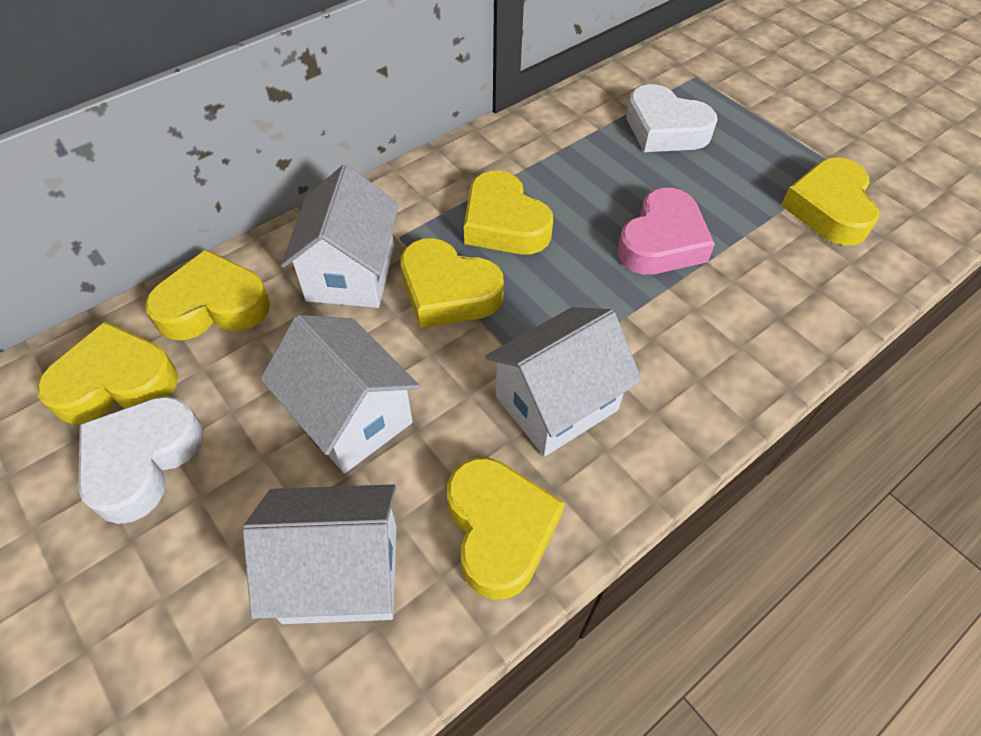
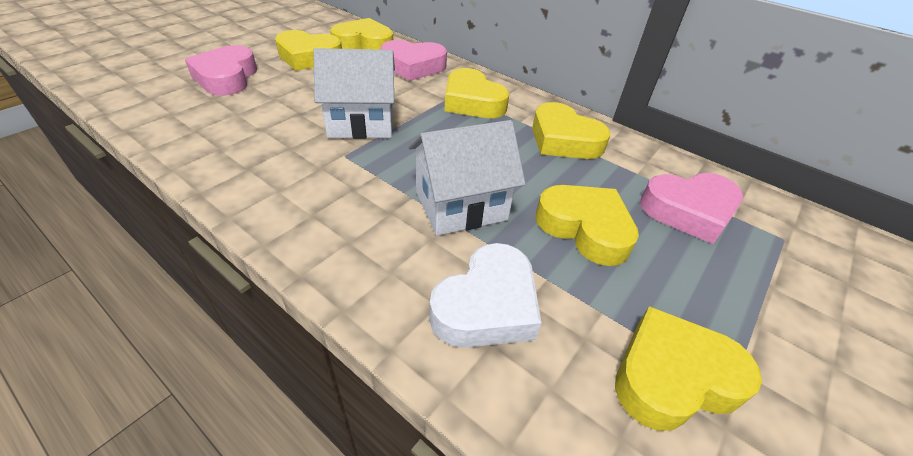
pink heart: 1 -> 3
white heart: 2 -> 1
white house: 4 -> 2

